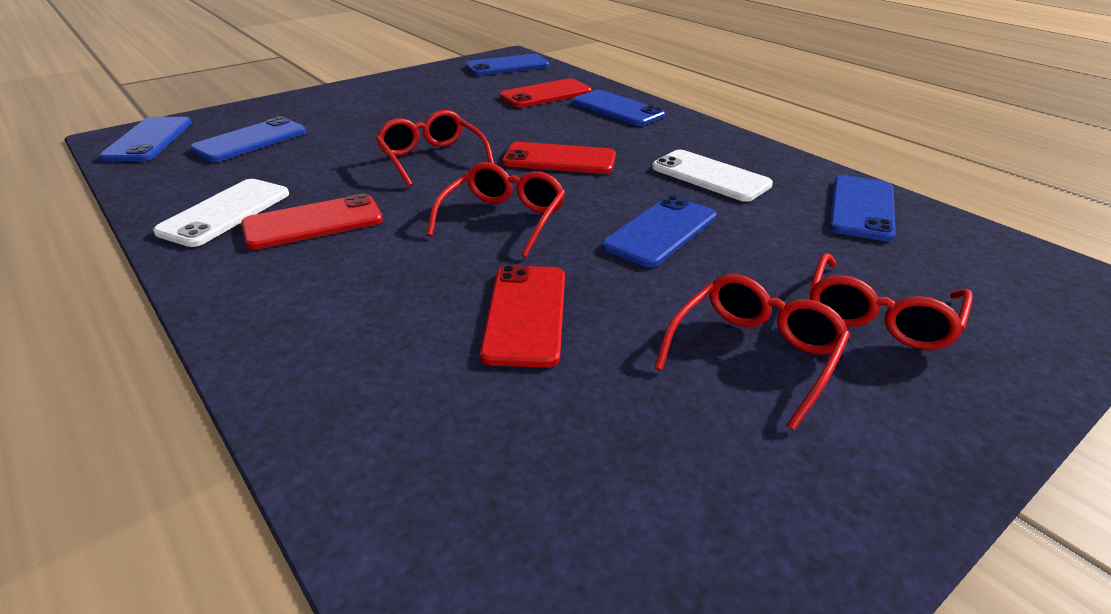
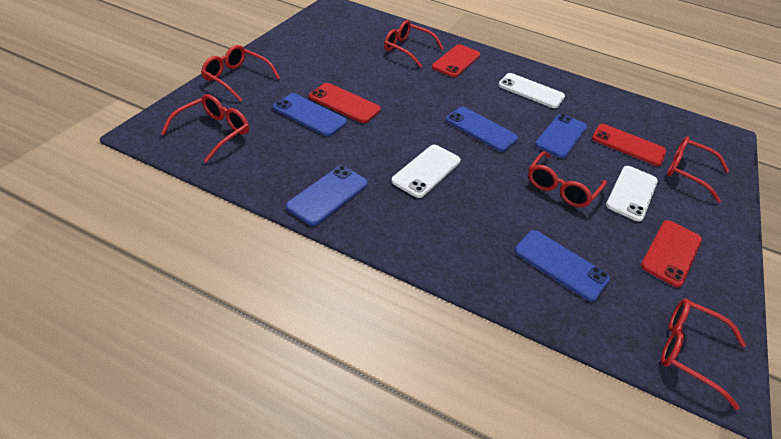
blue phone: 6 -> 5
red glasses: 4 -> 6
white phone: 2 -> 3

